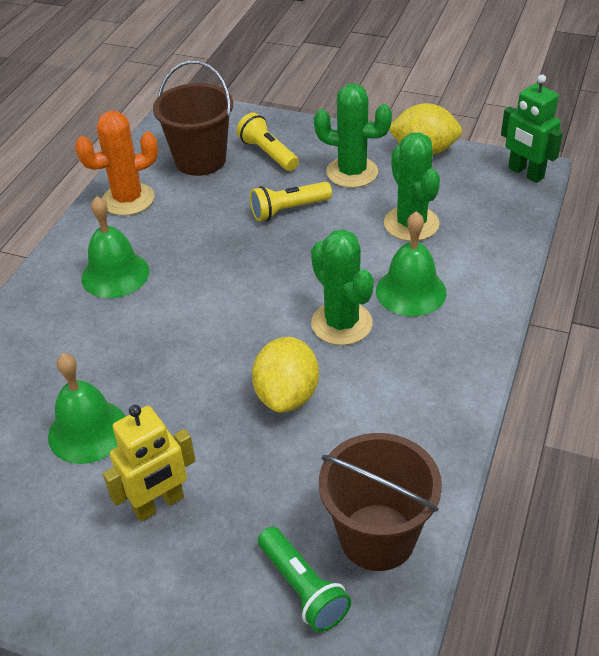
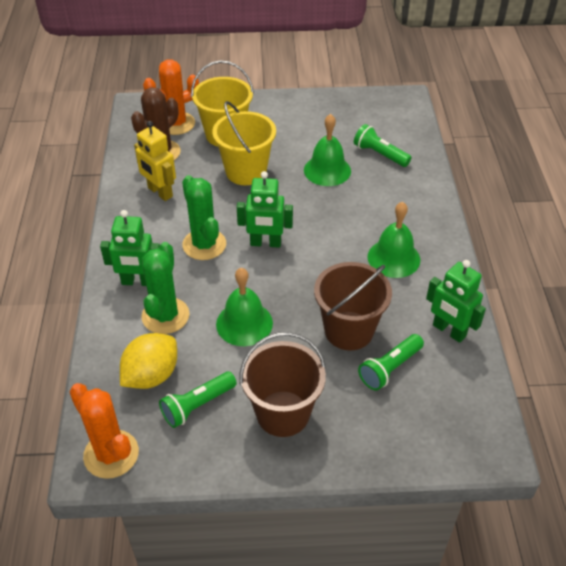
brown cactus: 0 -> 1
green cactus: 3 -> 2
green flashlight: 1 -> 3
green robot: 1 -> 3
orange cactus: 1 -> 2
yellow bucket: 0 -> 2
yellow flashlight: 2 -> 0
yellow lemon: 2 -> 1

